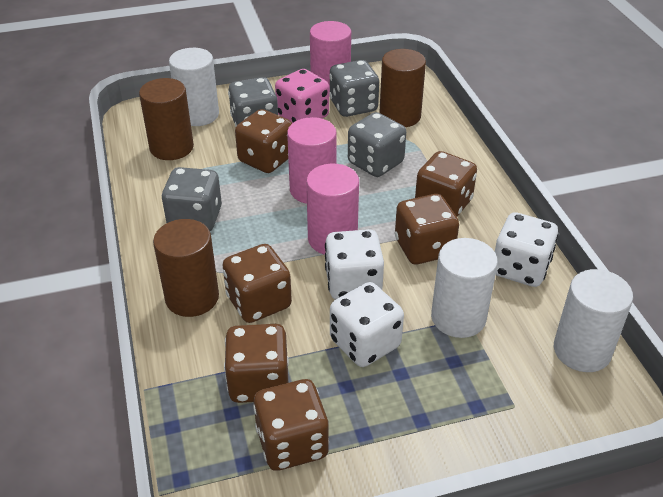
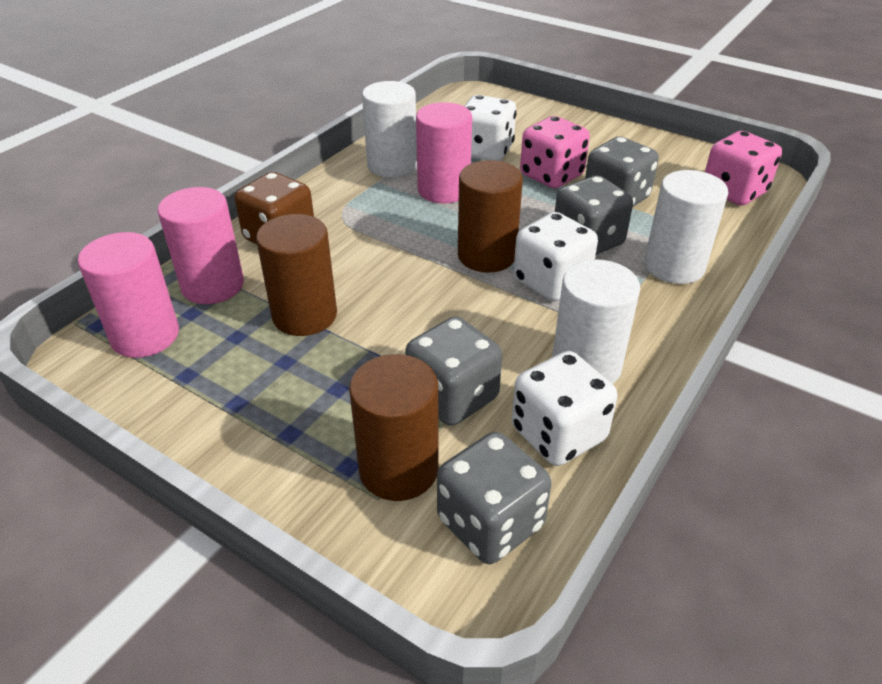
brown dice: 6 -> 1
pink dice: 1 -> 2

